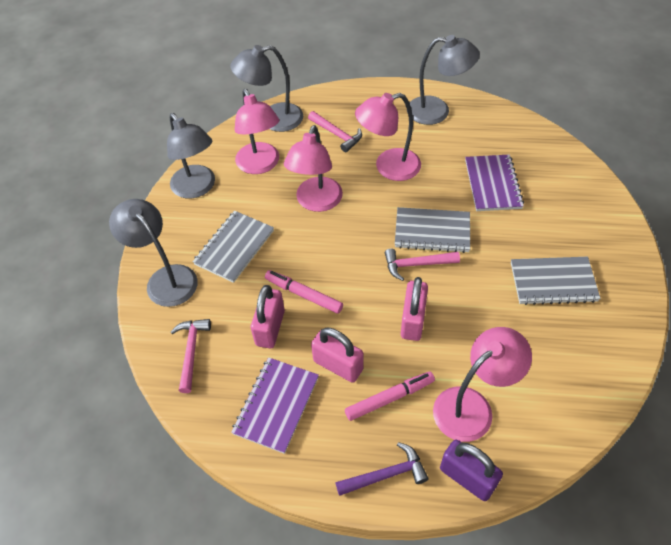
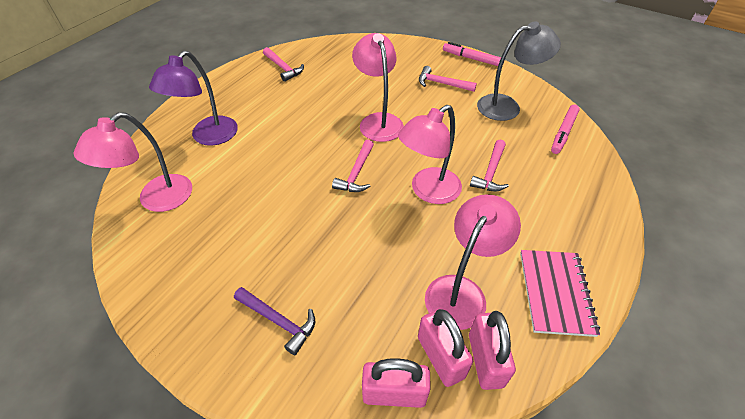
grey lamp: 4 -> 1
grey notebook: 3 -> 0
pink hammer: 3 -> 4
pink notebook: 0 -> 1
purple lamp: 0 -> 1
purple notebook: 2 -> 0
purple padlock: 1 -> 0

